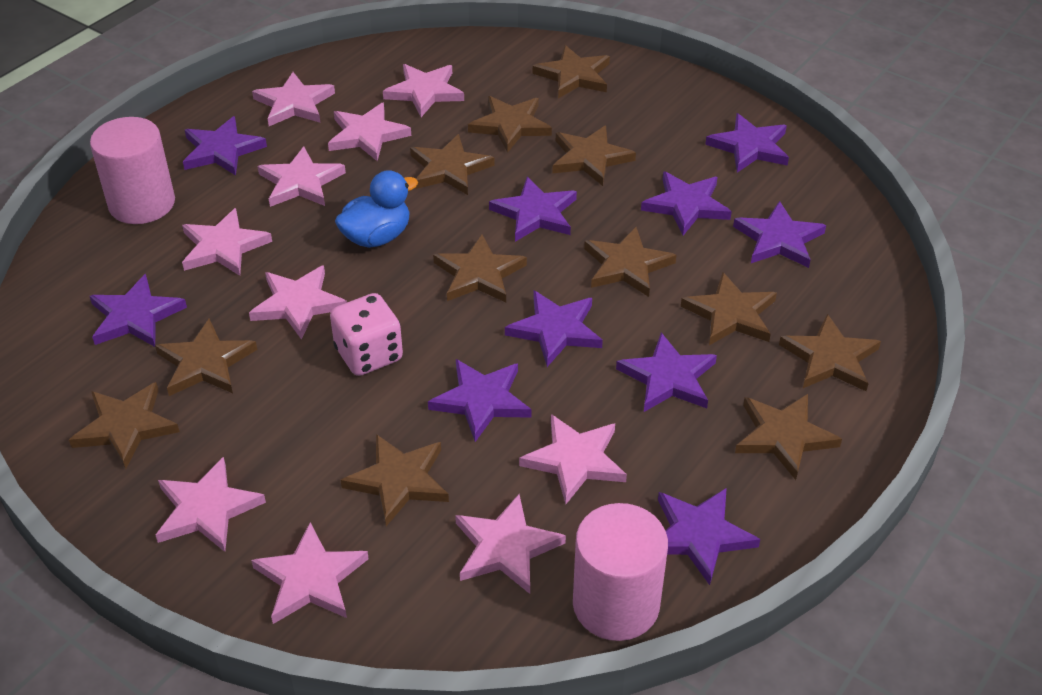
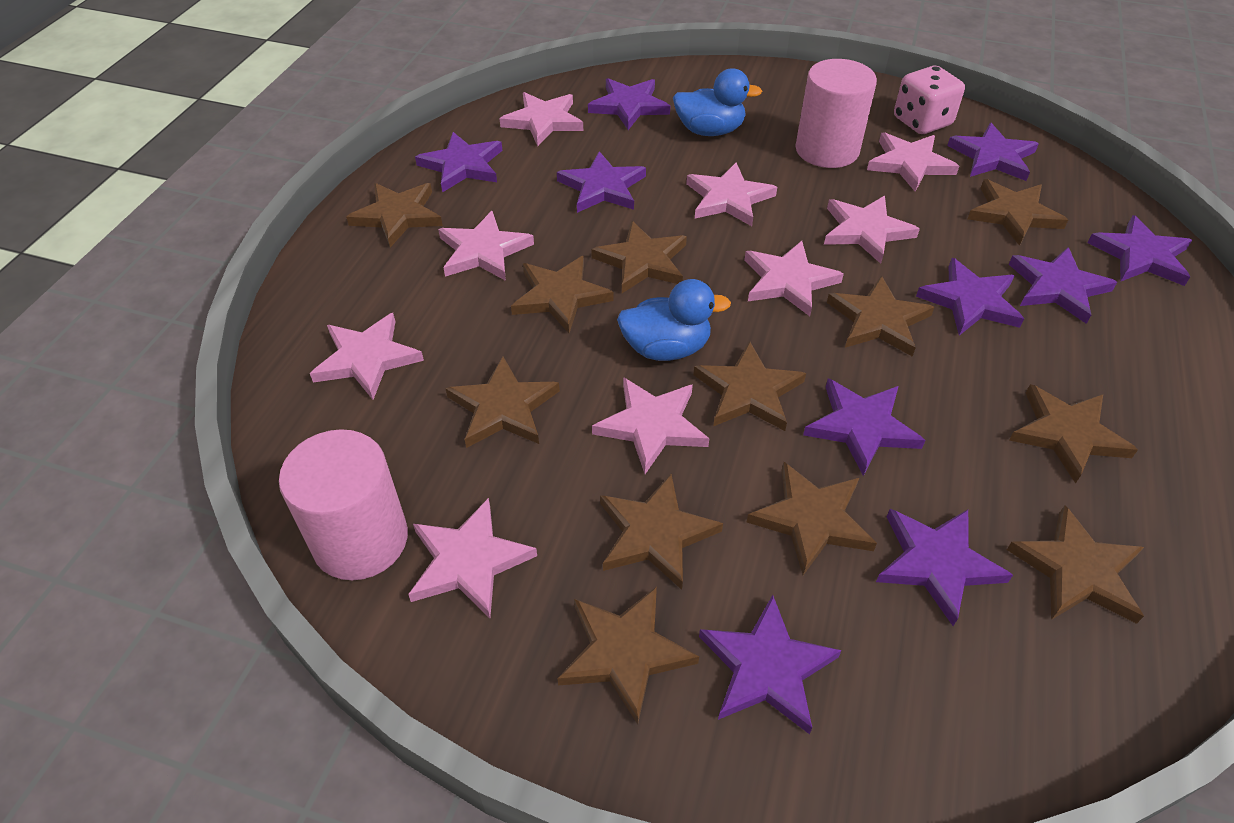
blue duck: 1 -> 2
pink star: 10 -> 9

